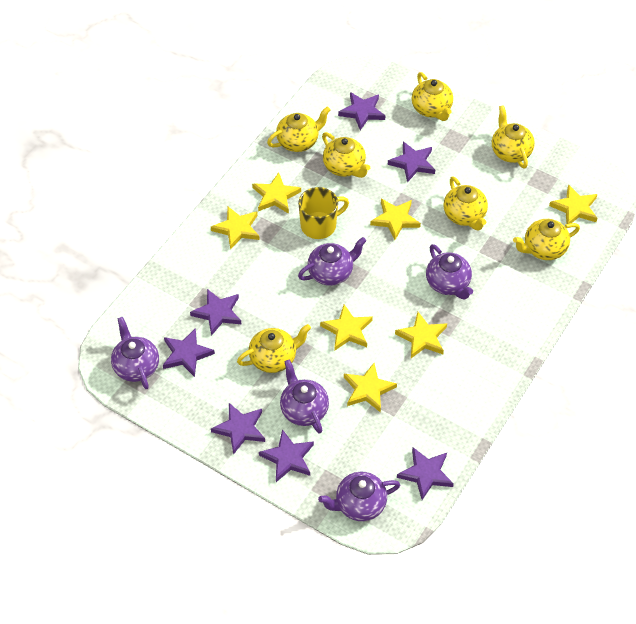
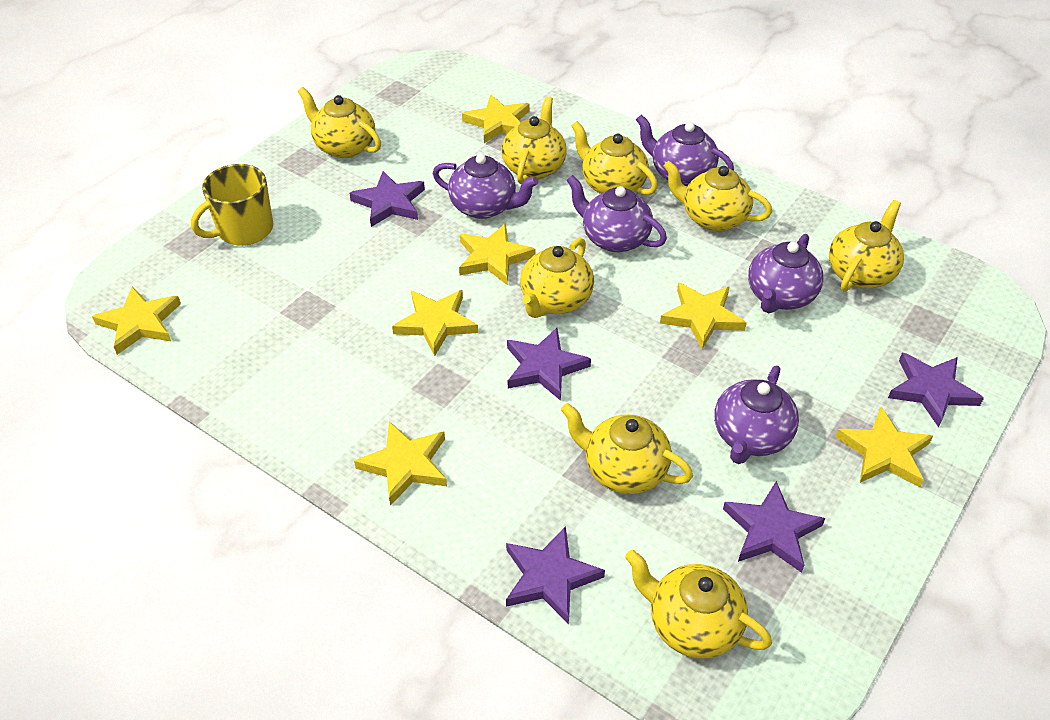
purple star: 7 -> 5
yellow teapot: 7 -> 8

